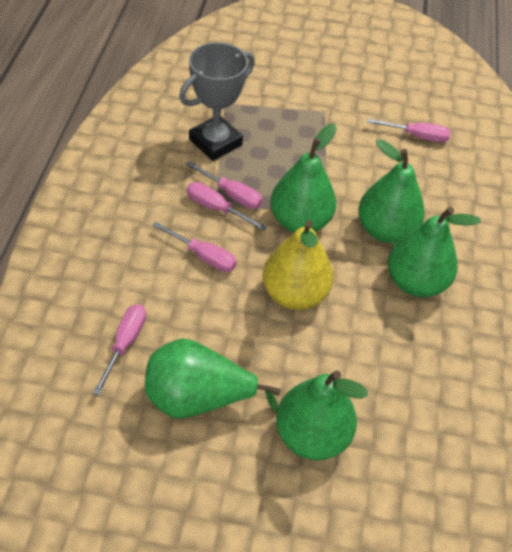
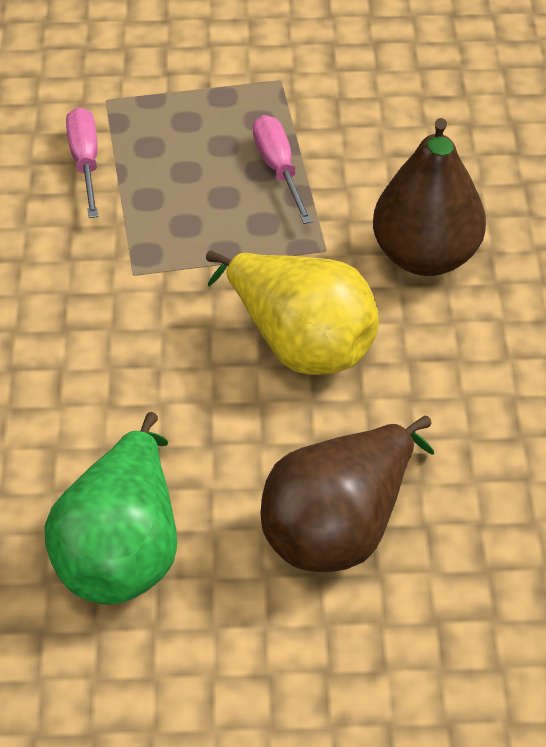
brown pear: 0 -> 2
green pear: 5 -> 1
grey trophy: 1 -> 0
pink screwdriver: 5 -> 2

